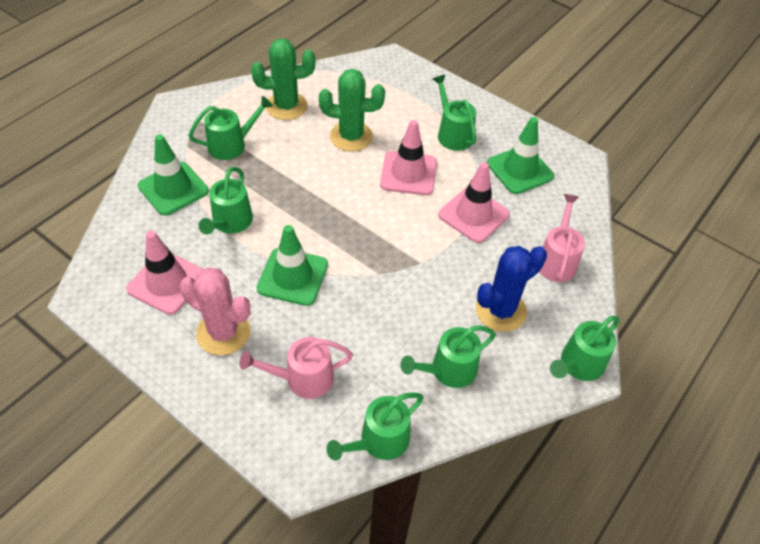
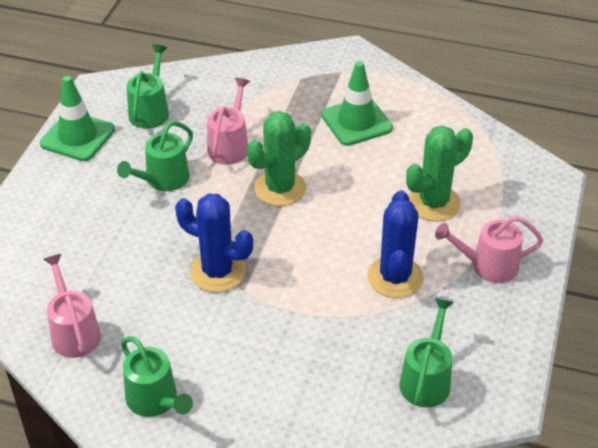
blue cactus: 1 -> 2
green traffic cone: 3 -> 2
green watering can: 6 -> 4
pink cactus: 1 -> 0
pink traffic cone: 3 -> 0
pink watering can: 2 -> 3

